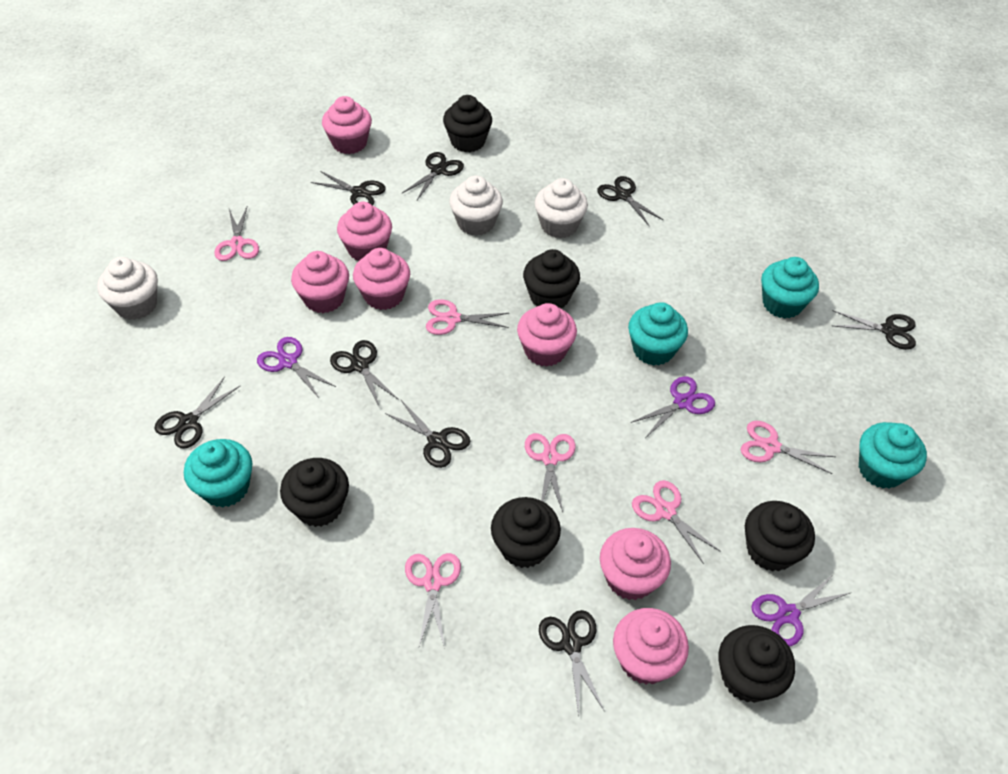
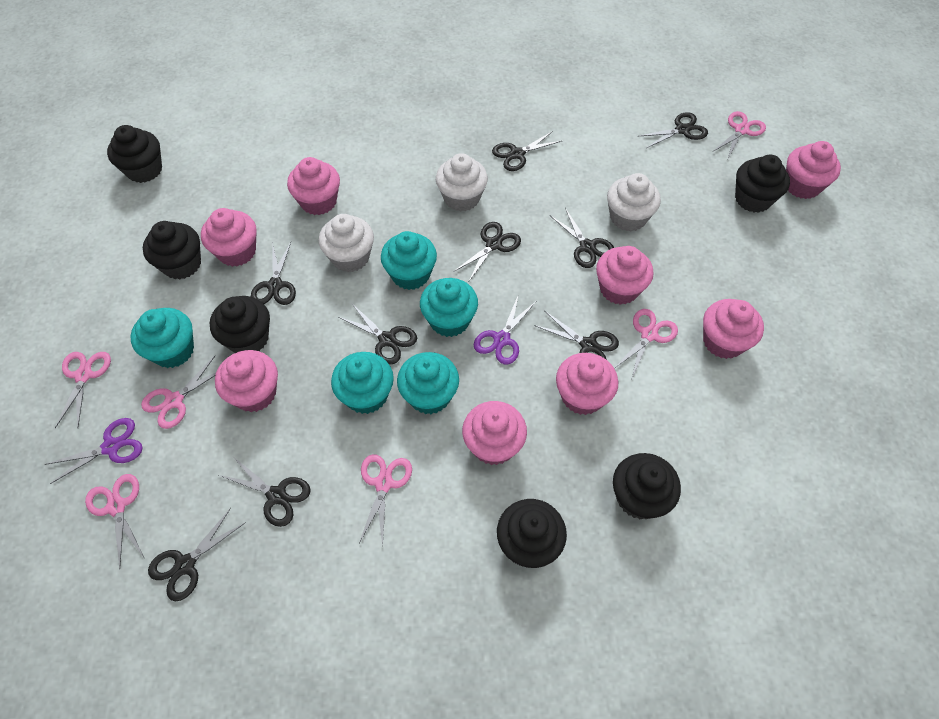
black scissors: 8 -> 9
pink cupcake: 7 -> 8
purple scissors: 3 -> 2
turquoise cupcake: 4 -> 5

